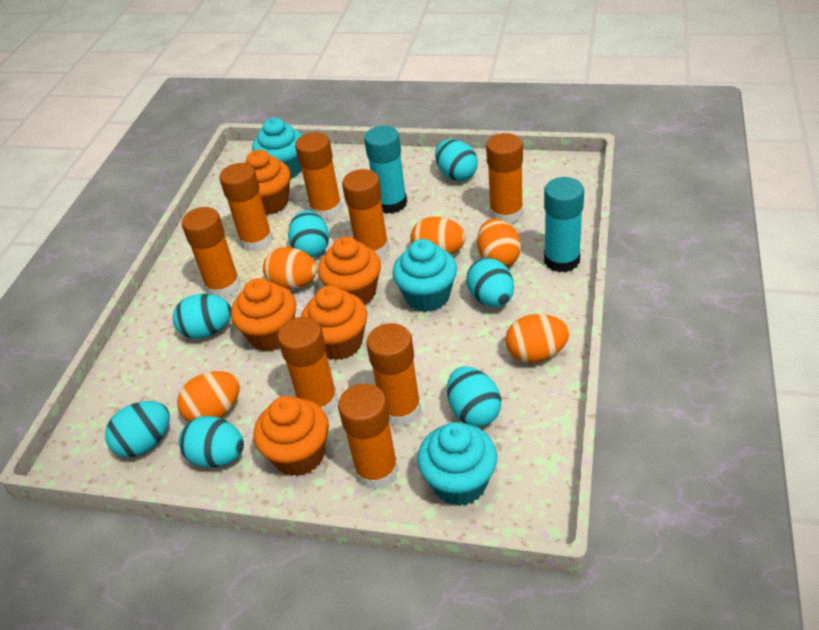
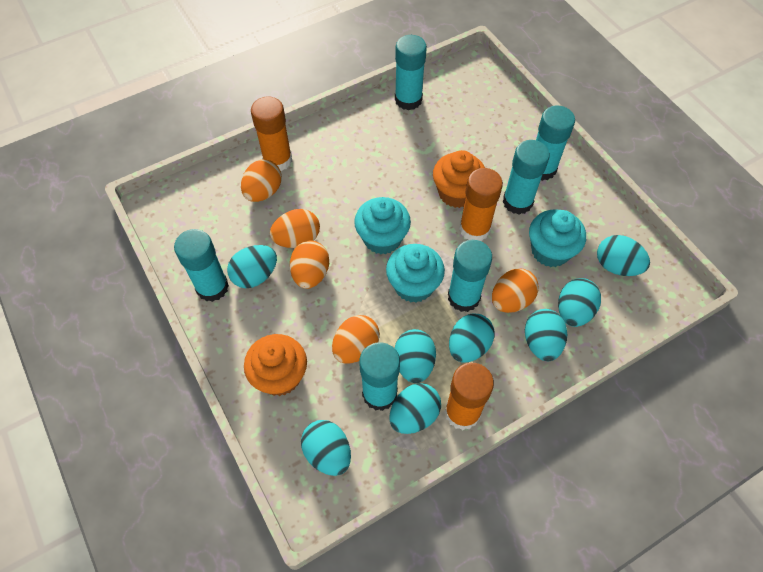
orange cupcake: 5 -> 2
orange glue stick: 8 -> 3
turquoise egg: 7 -> 8
turquoise glue stick: 2 -> 6

